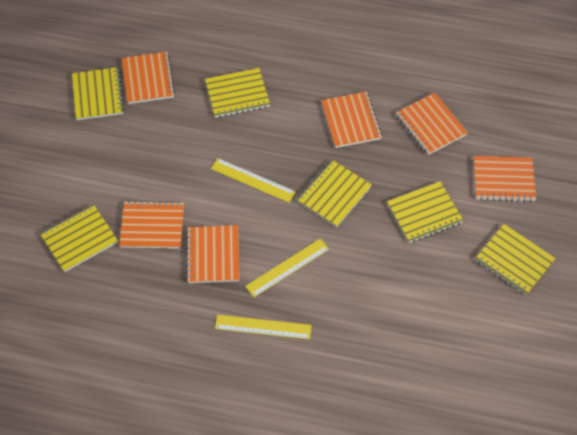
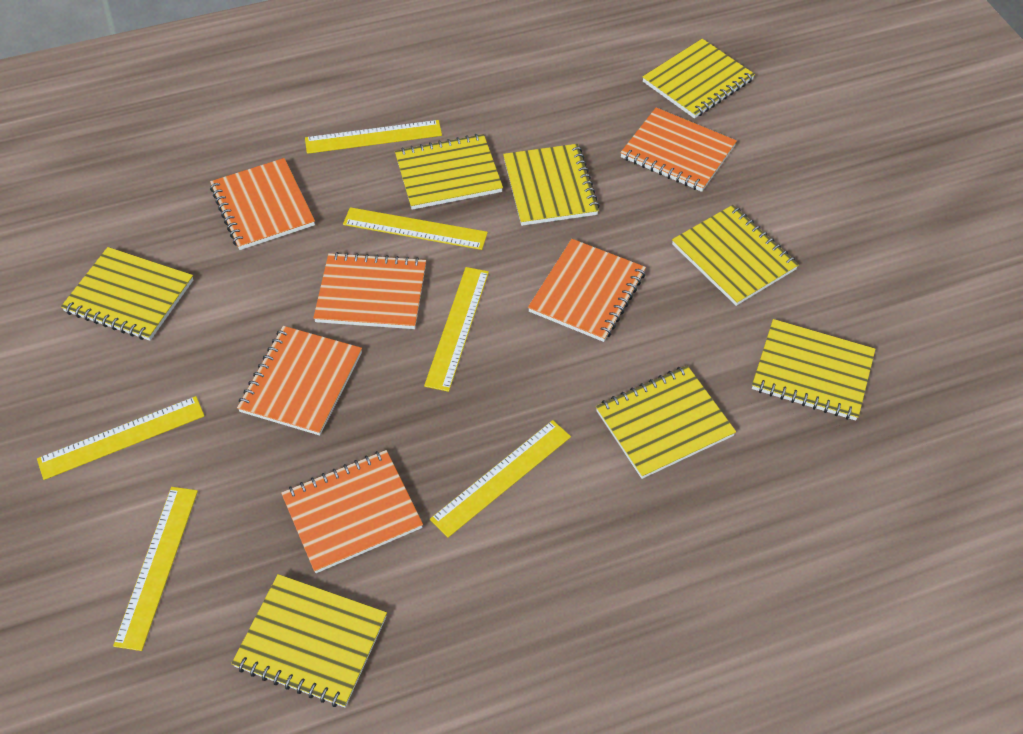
yellow notebook: 6 -> 8
yellow ruler: 3 -> 6

